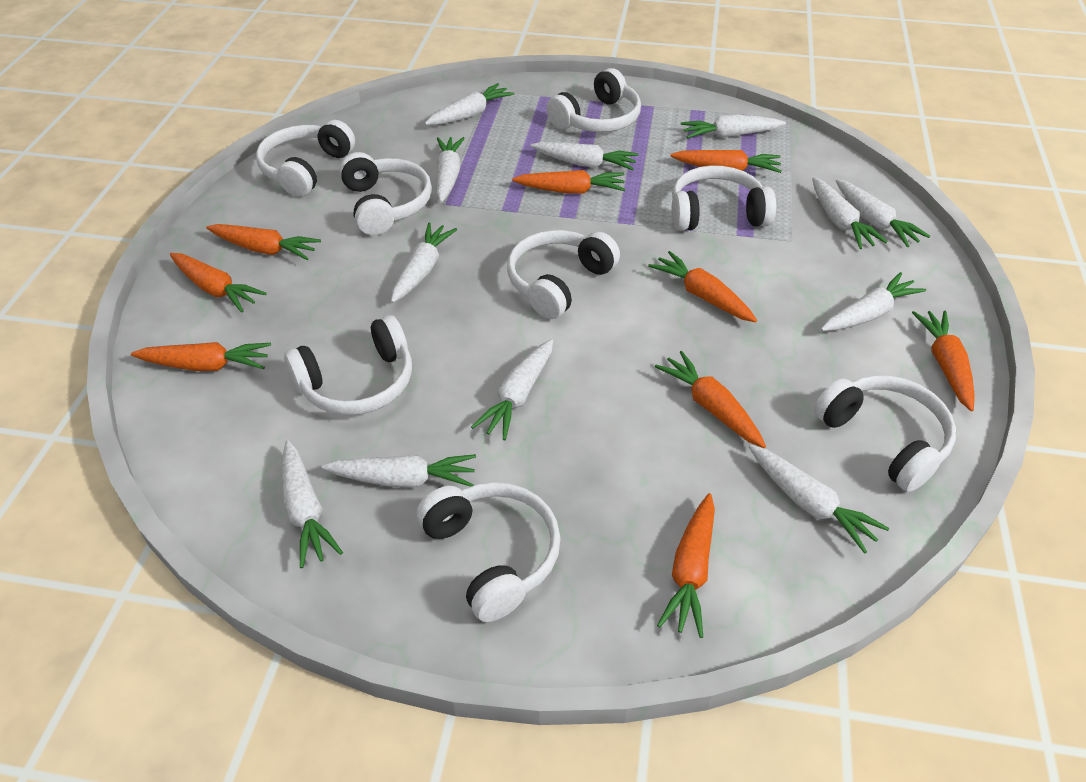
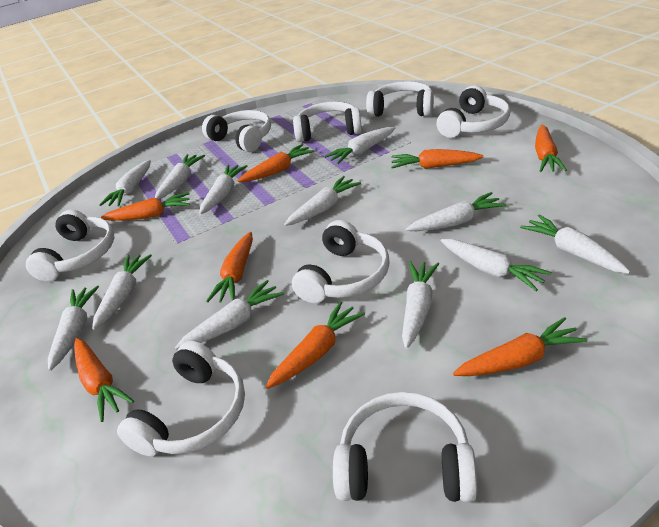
orange carrot: 9 -> 8

